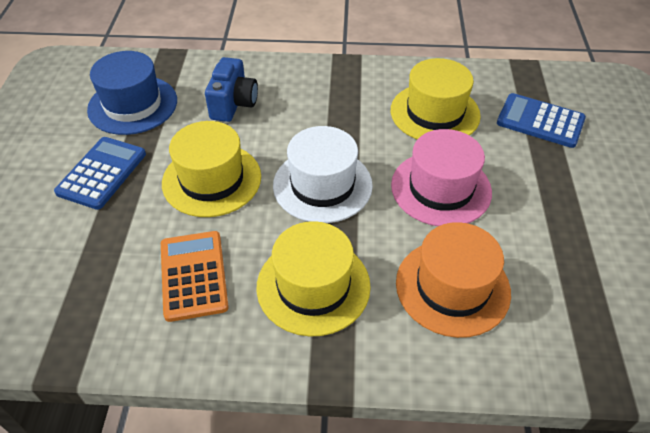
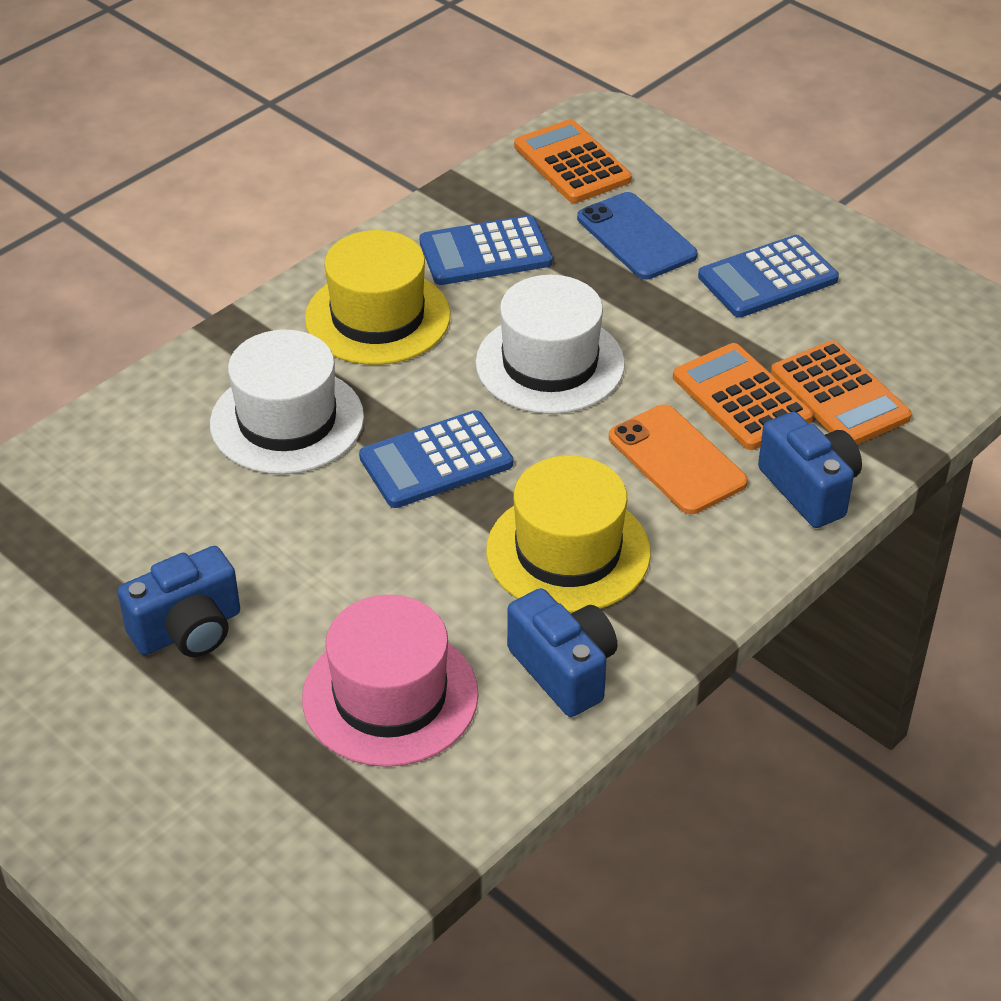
blue calculator: 2 -> 3
blue camera: 1 -> 3
blue hat: 1 -> 0
blue phone: 0 -> 1
orange calculator: 1 -> 3
orange hat: 1 -> 0
orange phone: 0 -> 1
white hat: 1 -> 2
yellow hat: 3 -> 2

